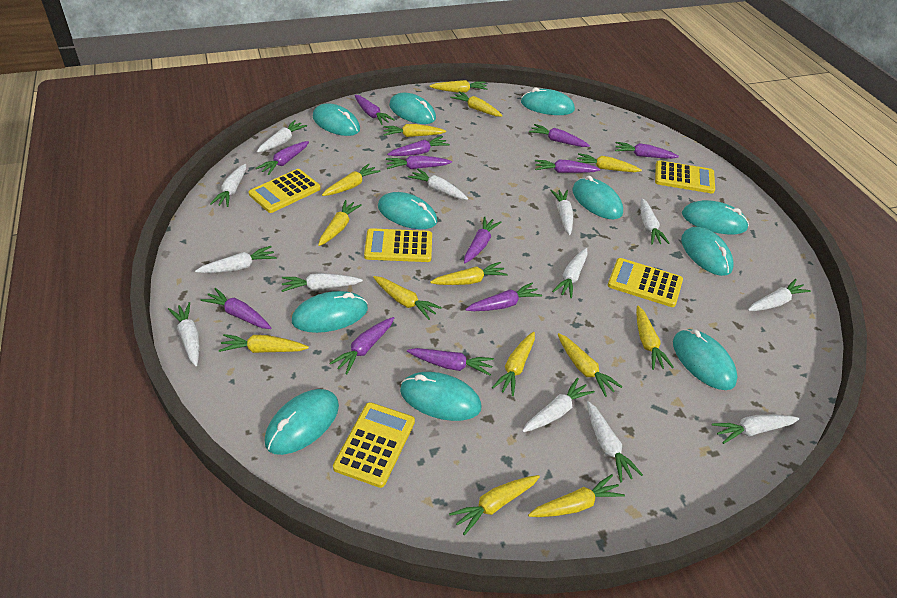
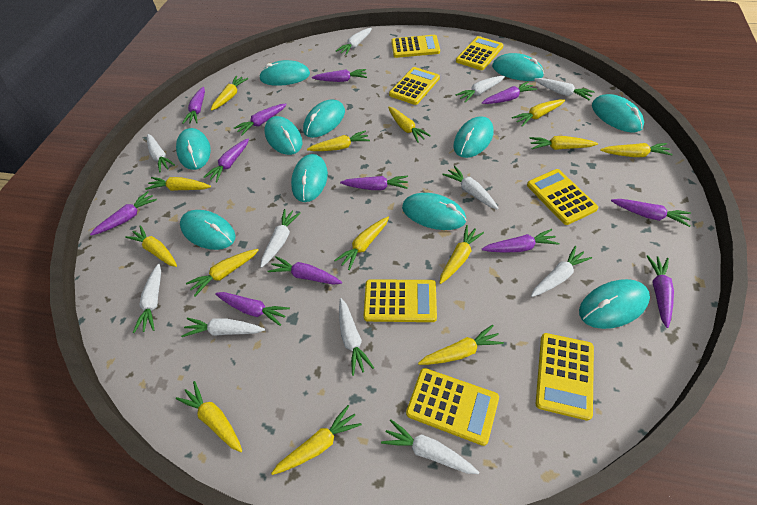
white carrot: 13 -> 11
yellow calculator: 5 -> 7

